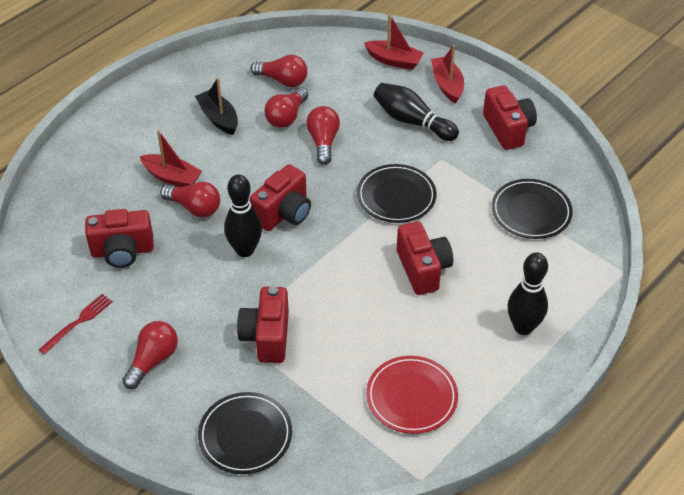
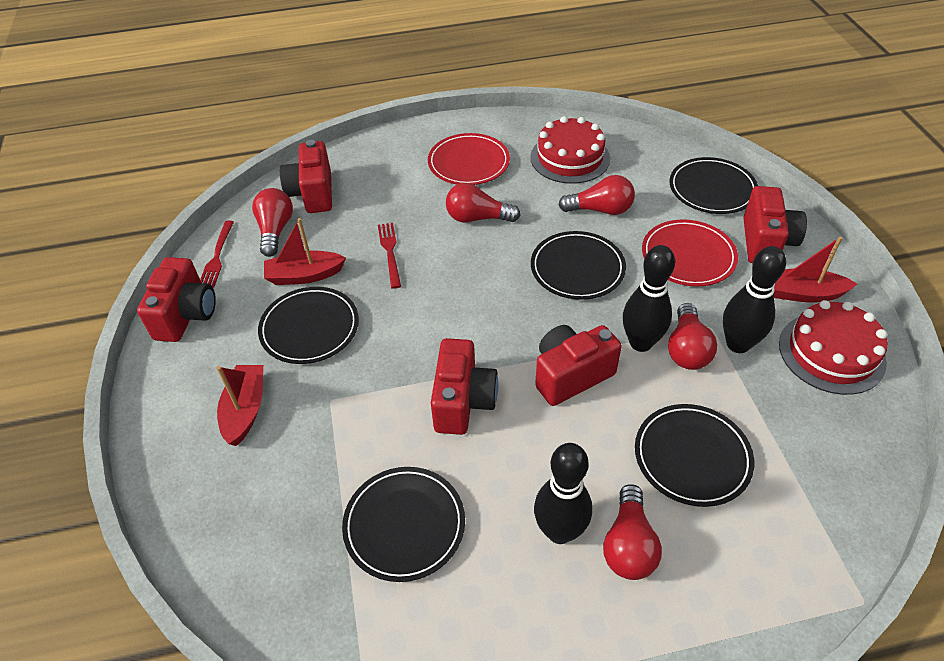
black boat: 1 -> 0
black plate: 3 -> 5
red cake: 0 -> 2
red fork: 1 -> 2
red plate: 1 -> 2

